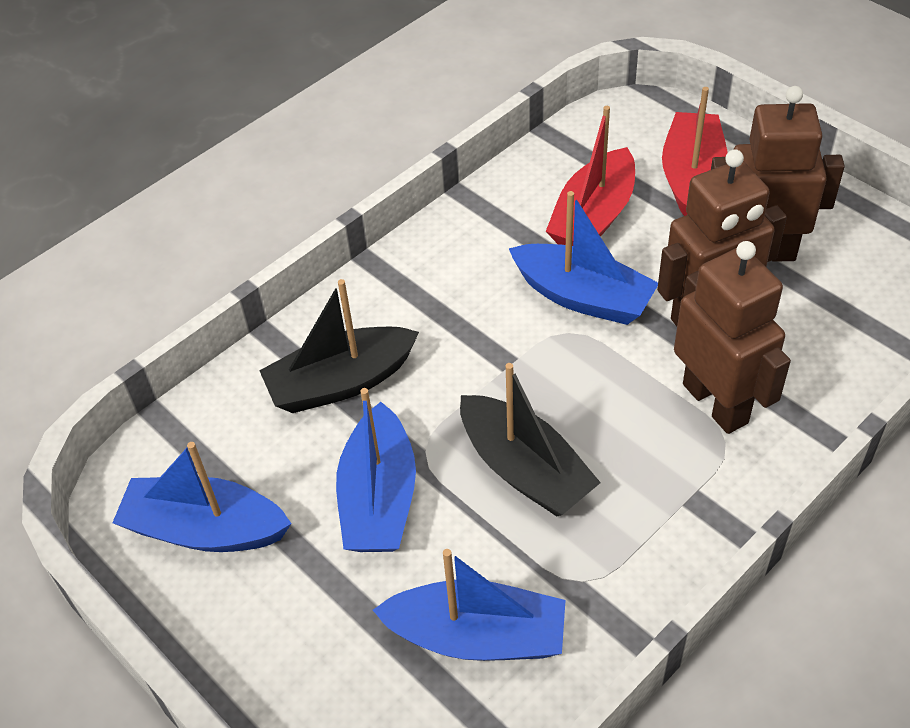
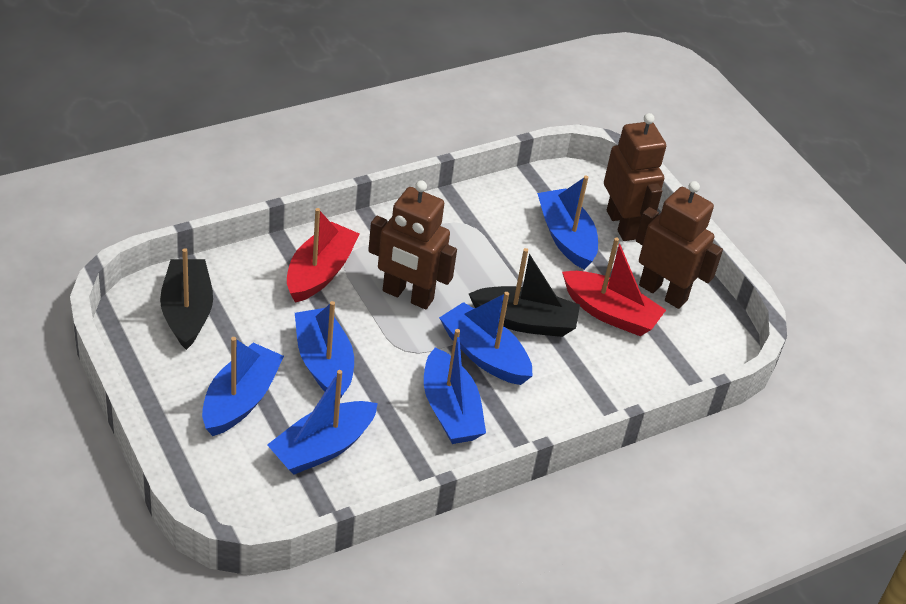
blue boat: 4 -> 6

